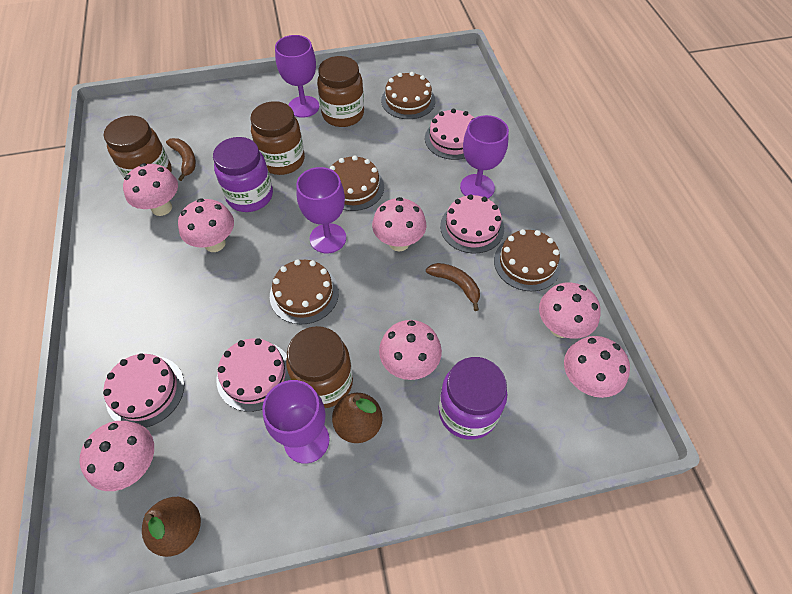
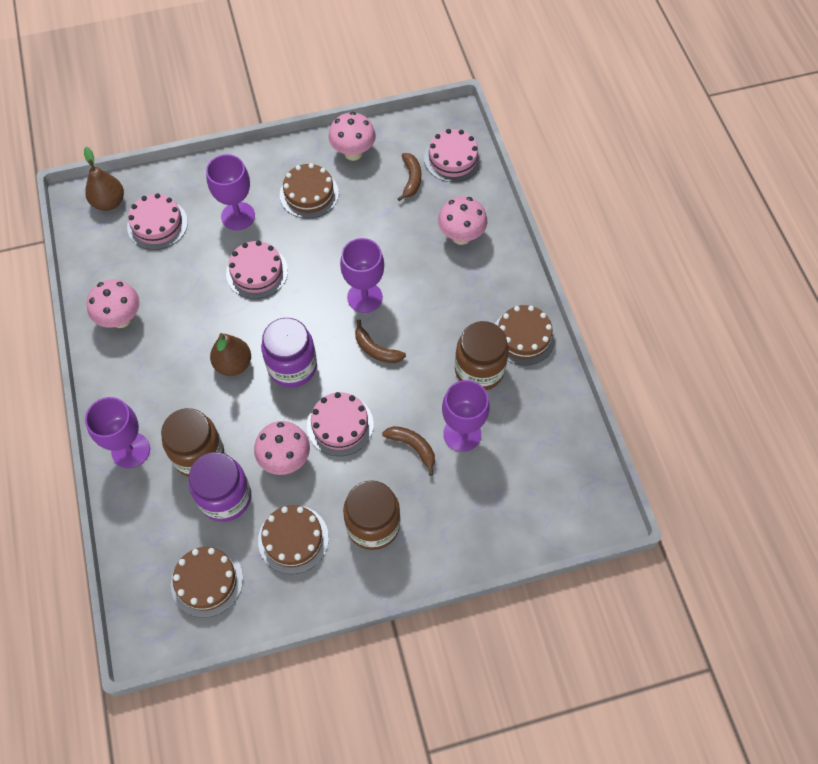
brown banana: 2 -> 3
brown jar: 4 -> 3
pink mushroom: 7 -> 4

